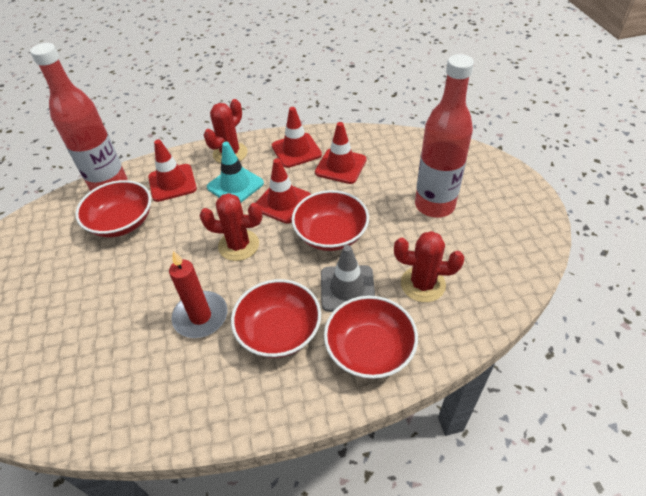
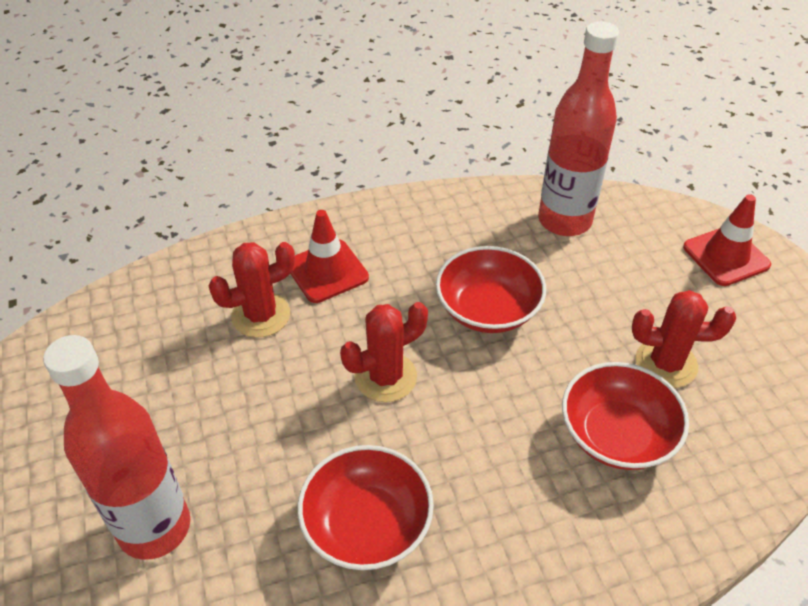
grey traffic cone: 1 -> 0
red bowl: 4 -> 3
red candle: 1 -> 0
red traffic cone: 4 -> 2
turquoise traffic cone: 1 -> 0

